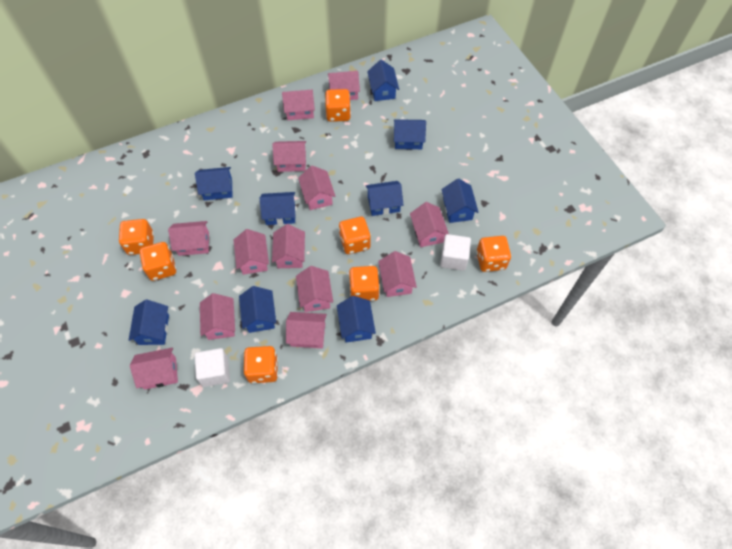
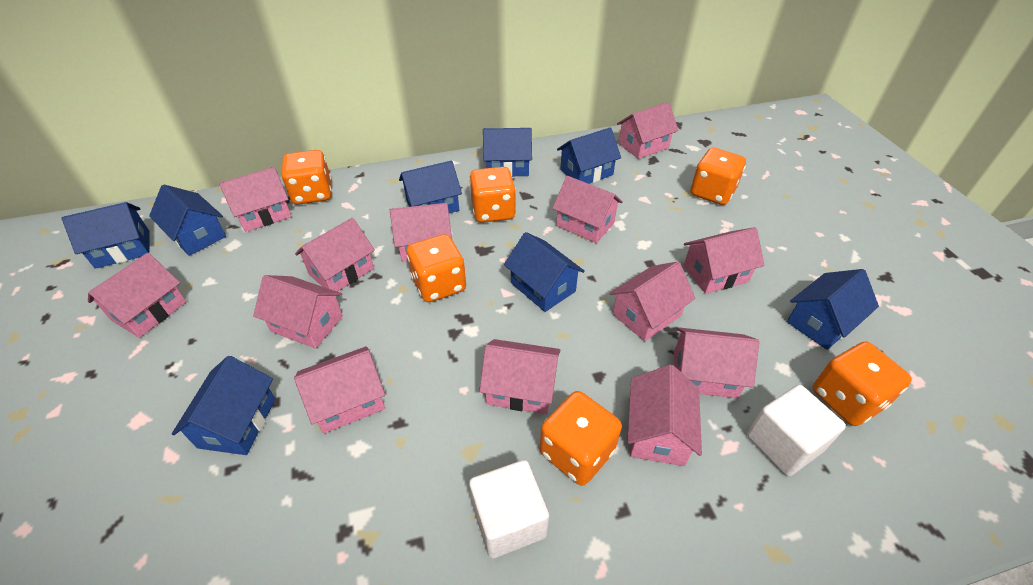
blue house: 9 -> 8
orange dice: 7 -> 6

